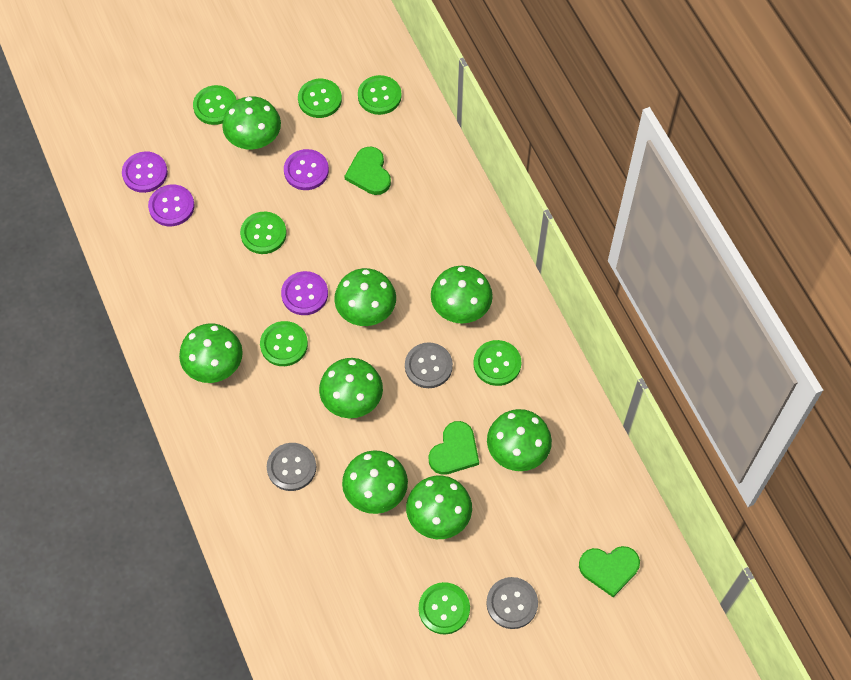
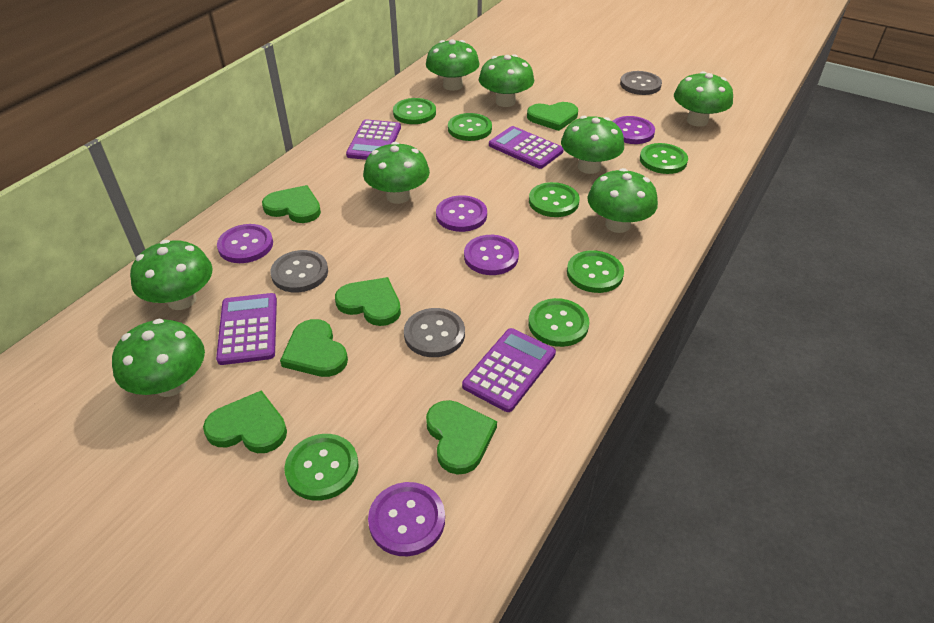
green heart: 3 -> 6
purple button: 4 -> 5
purple calculator: 0 -> 4

